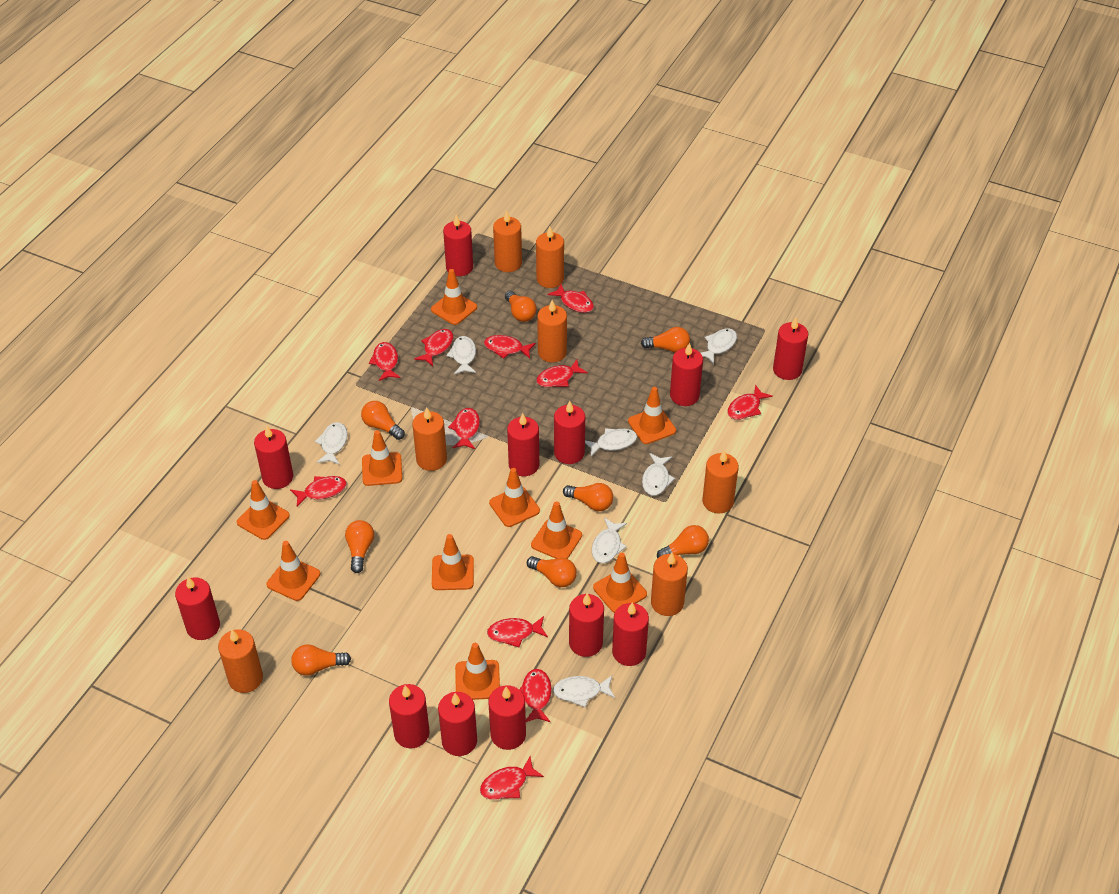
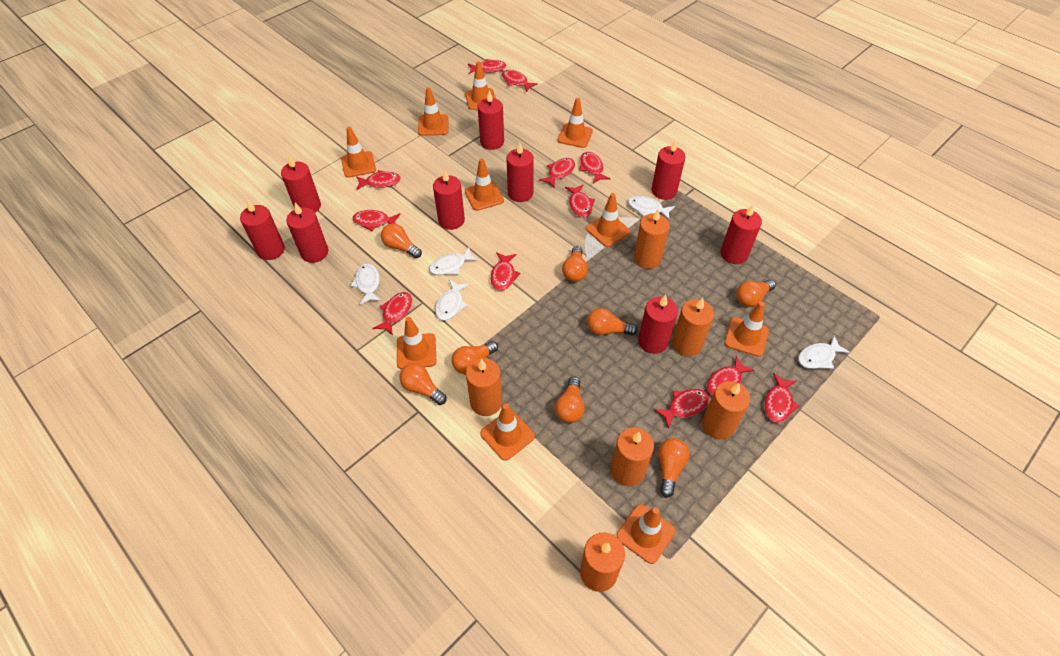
orange candle: 7 -> 6
red candle: 12 -> 9
red fish: 11 -> 12
white fish: 7 -> 5

